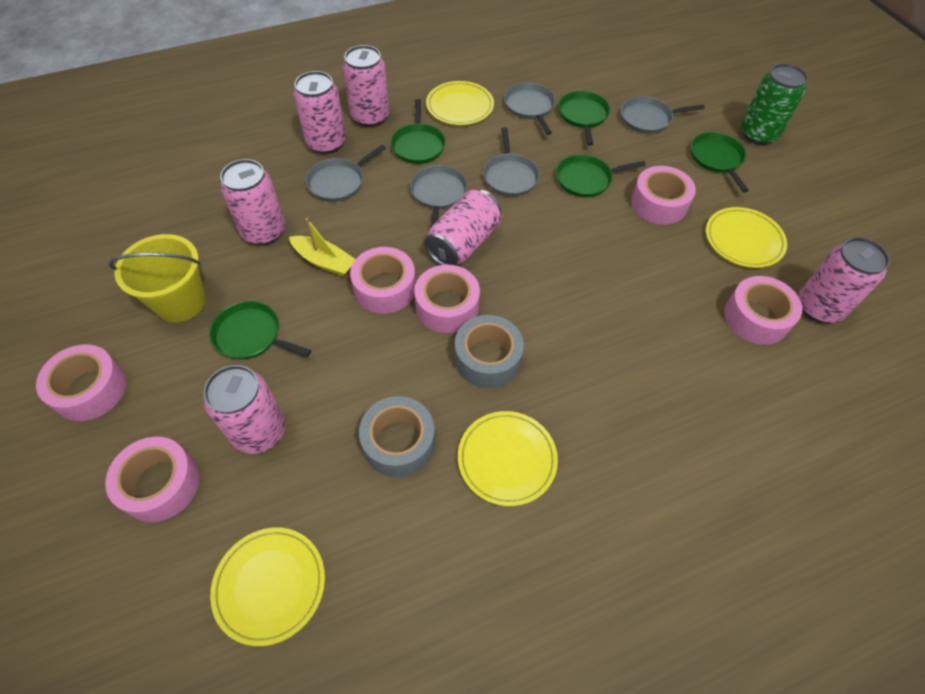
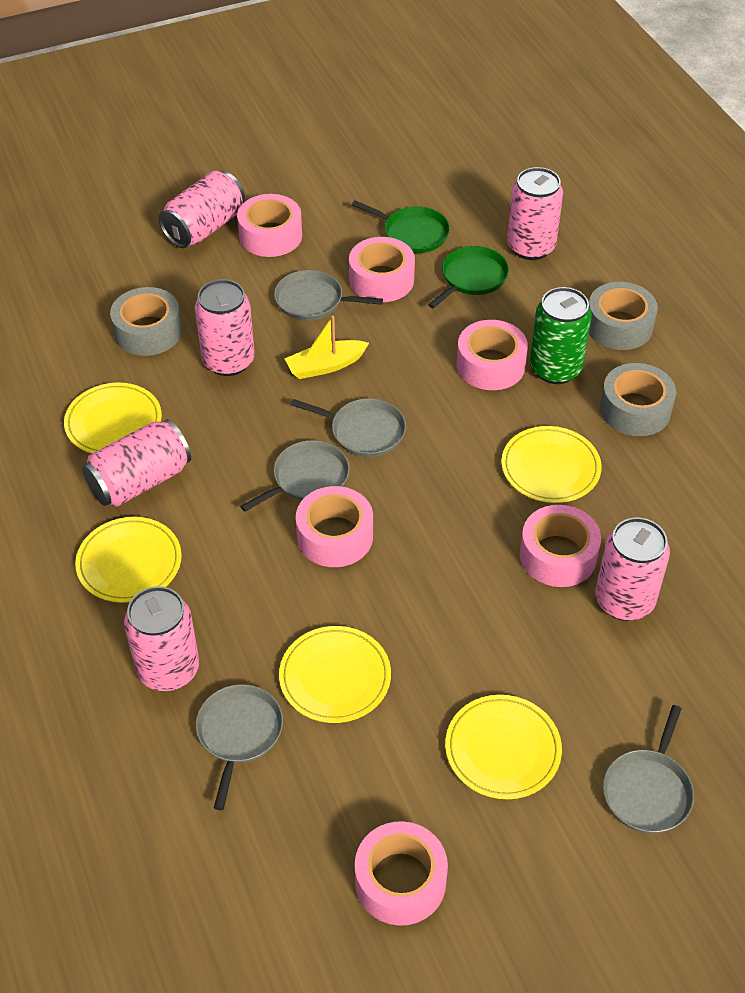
green pan: 5 -> 2
grey tape: 2 -> 3
yellow bucket: 1 -> 0
yellow plate: 4 -> 5

